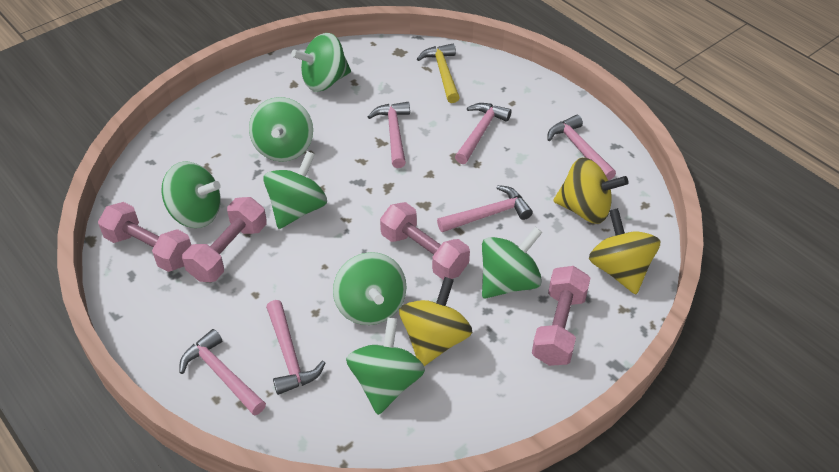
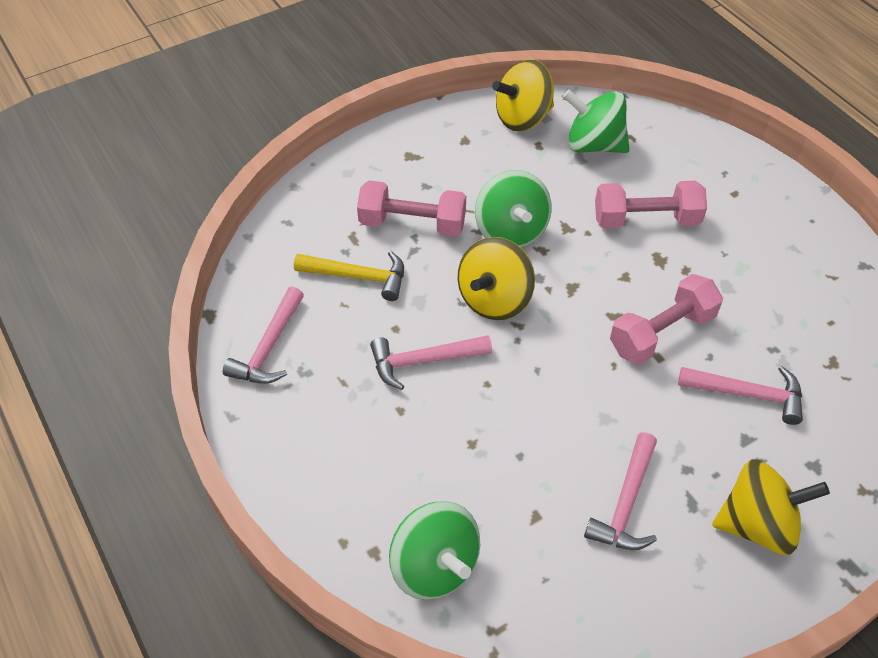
green spinning top: 7 -> 3
pink dumbbell: 4 -> 3
pink hammer: 6 -> 4

